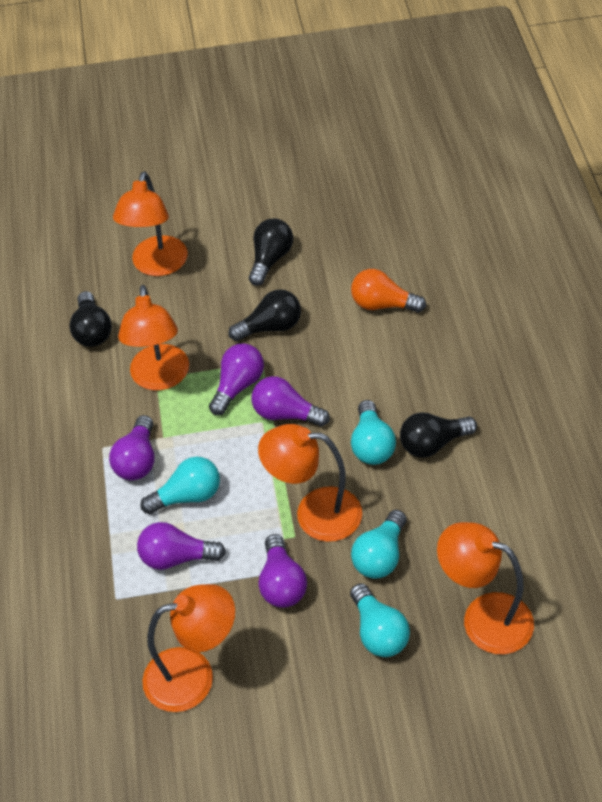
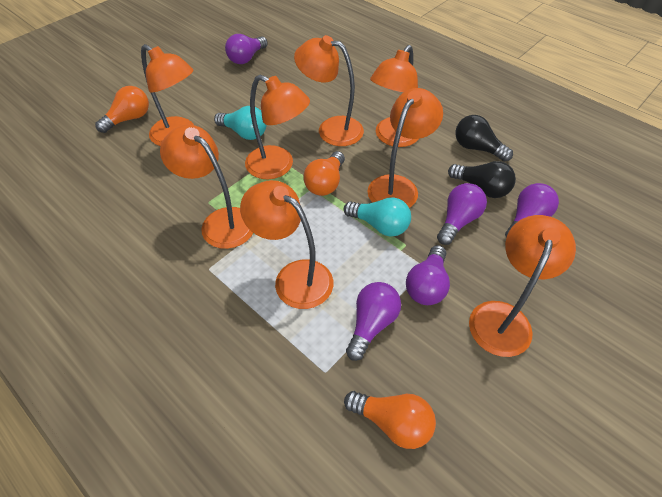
black light bulb: 4 -> 2
orange lamp: 5 -> 8
orange light bulb: 1 -> 3
turquoise light bulb: 4 -> 2

